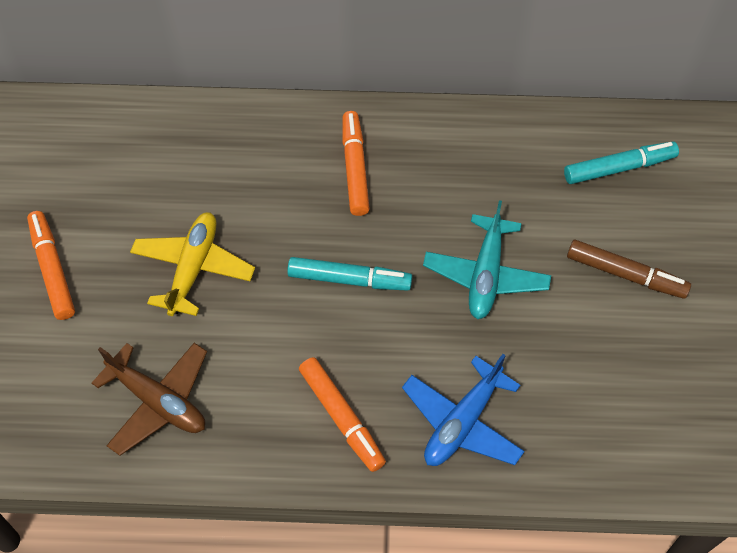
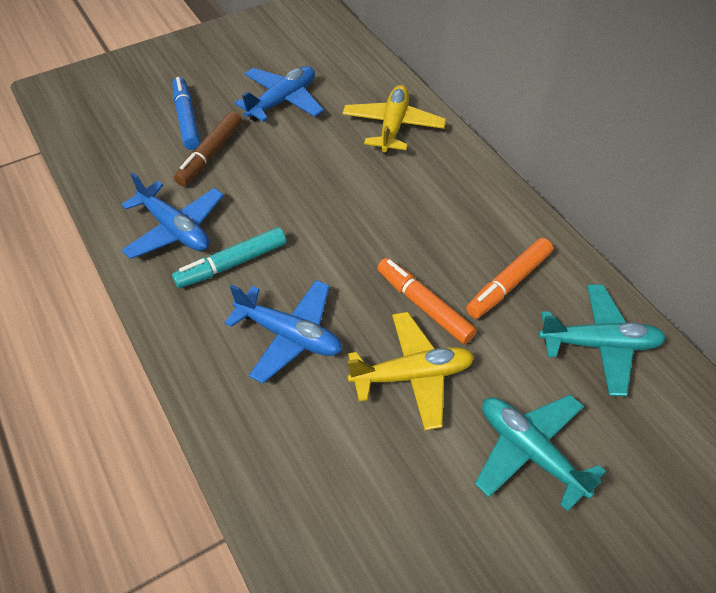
blue marker: 0 -> 1
blue plane: 1 -> 3
brown plane: 1 -> 0
orange marker: 3 -> 2
turquoise marker: 2 -> 1
turquoise plane: 1 -> 2
yellow plane: 1 -> 2

